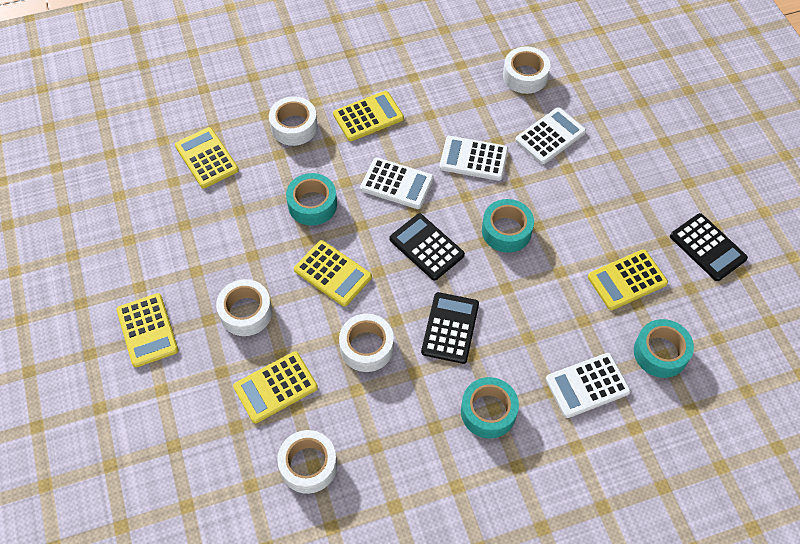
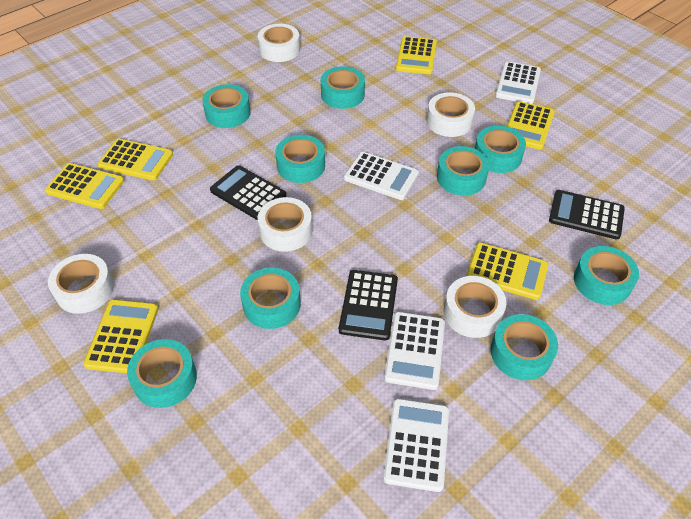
turquoise tape: 4 -> 9

